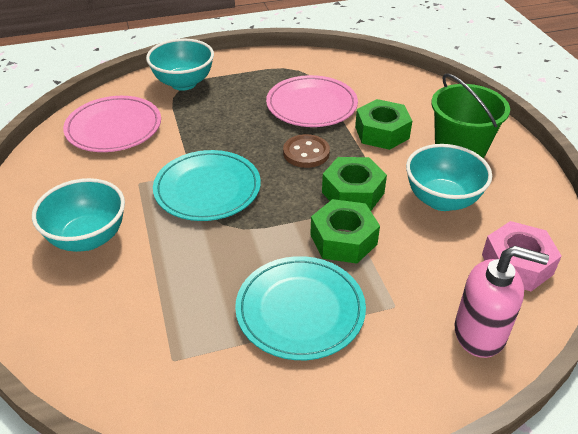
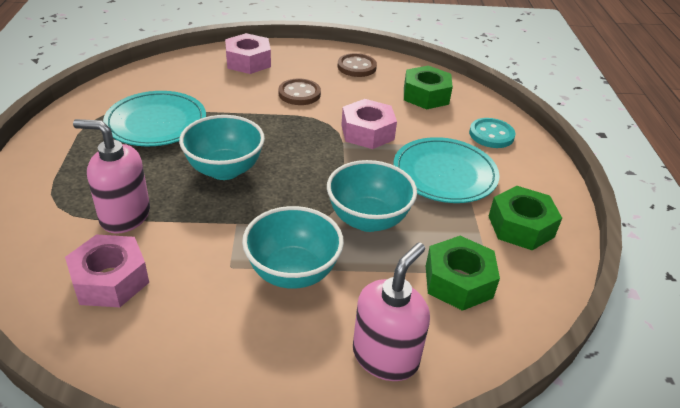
brown button: 1 -> 2
green bucket: 1 -> 0
pink nut: 1 -> 3
pink plate: 2 -> 0
pink soap dispenser: 1 -> 2
turquoise button: 0 -> 1

